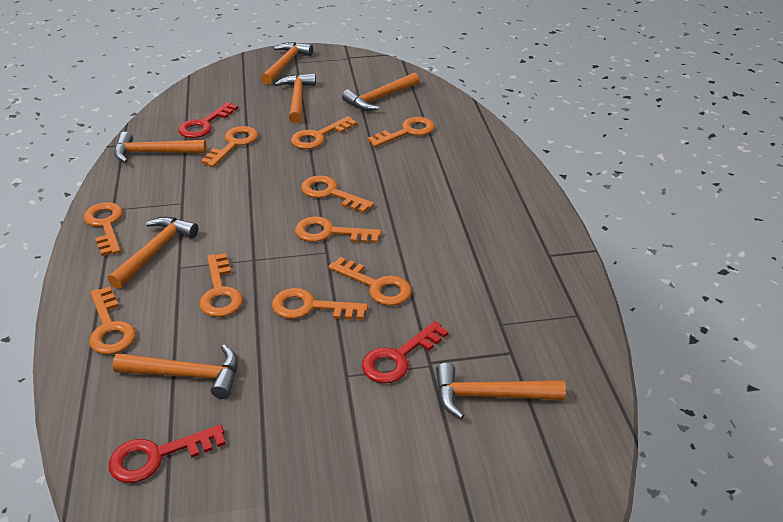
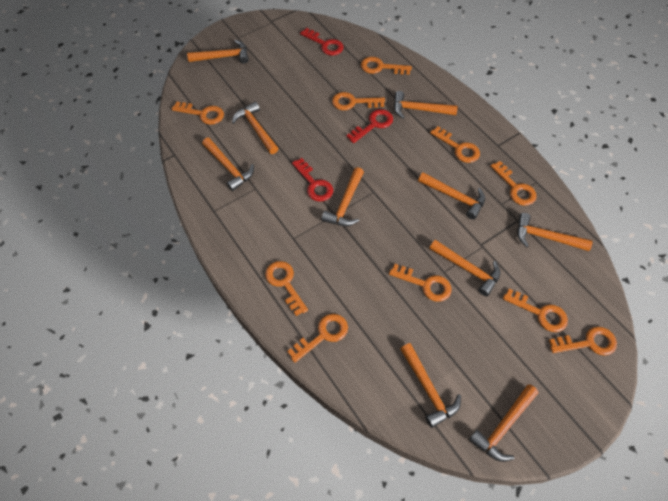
orange hammer: 7 -> 10

